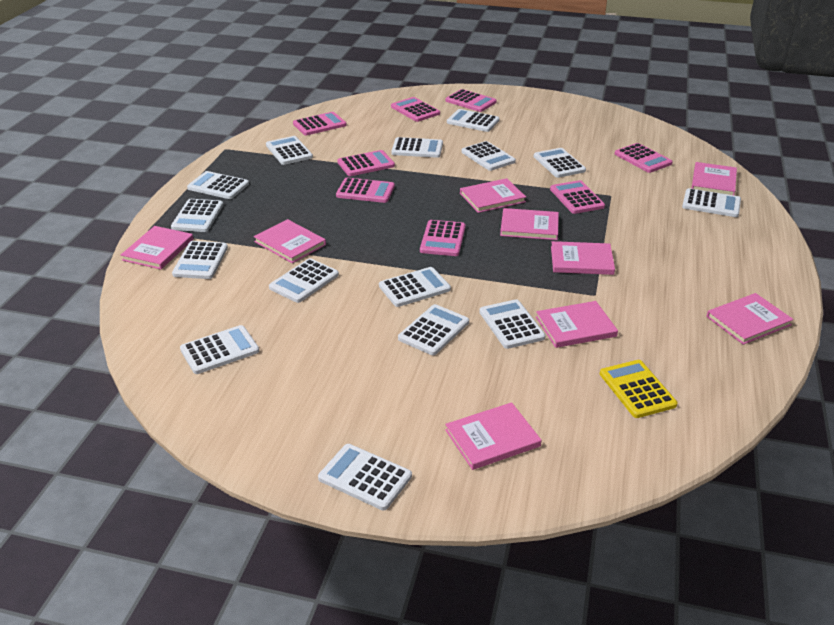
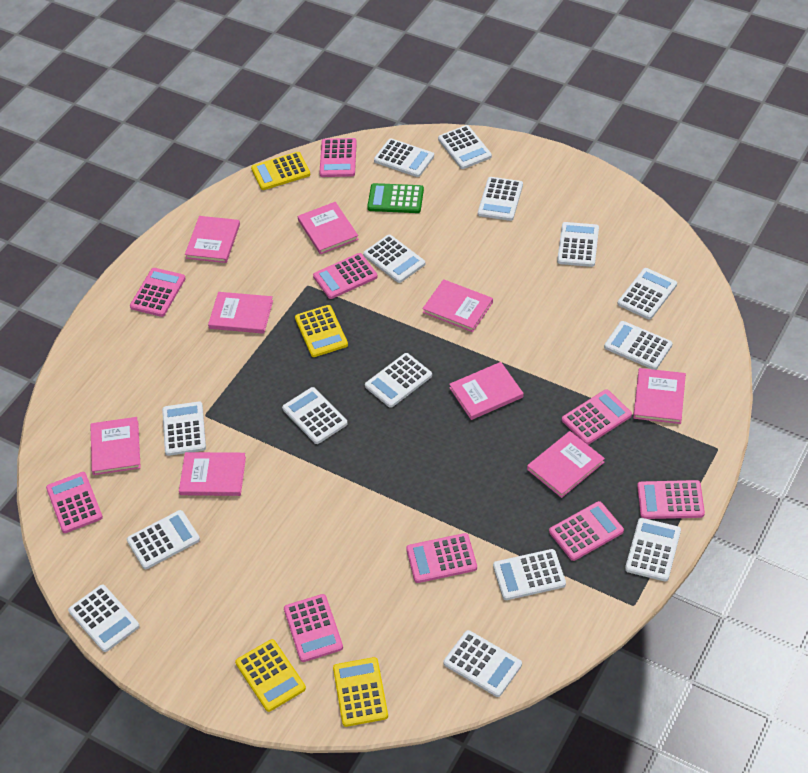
green calculator: 0 -> 1
pink calculator: 8 -> 9
yellow calculator: 1 -> 4

